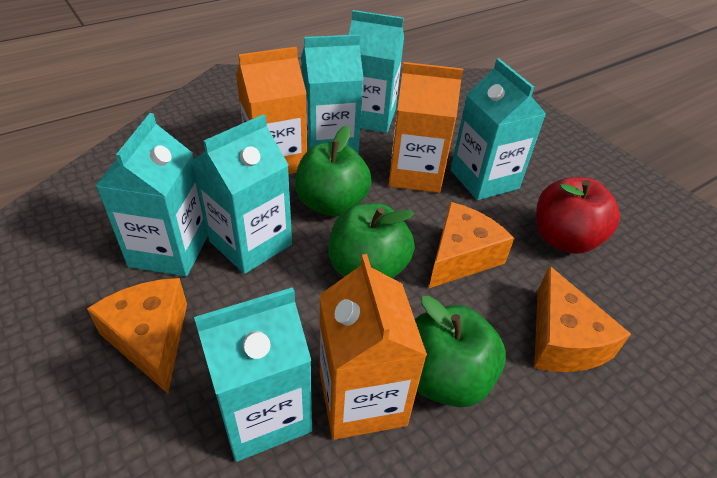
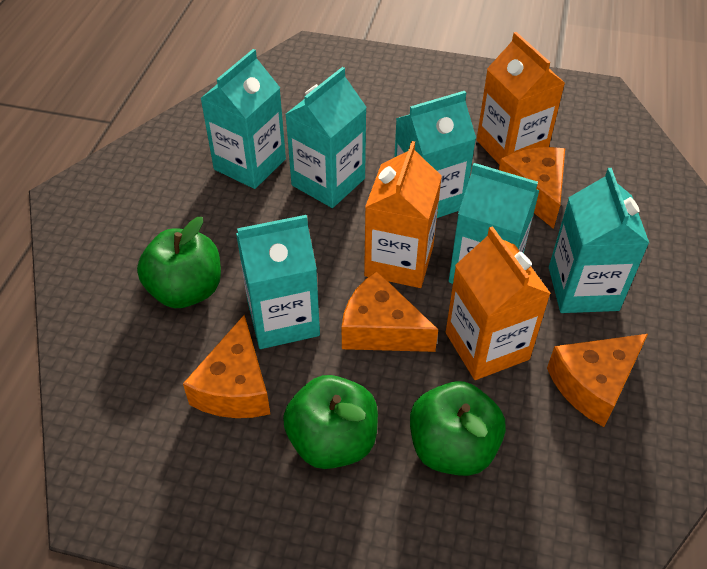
orange cheese: 3 -> 4
red apple: 1 -> 0

